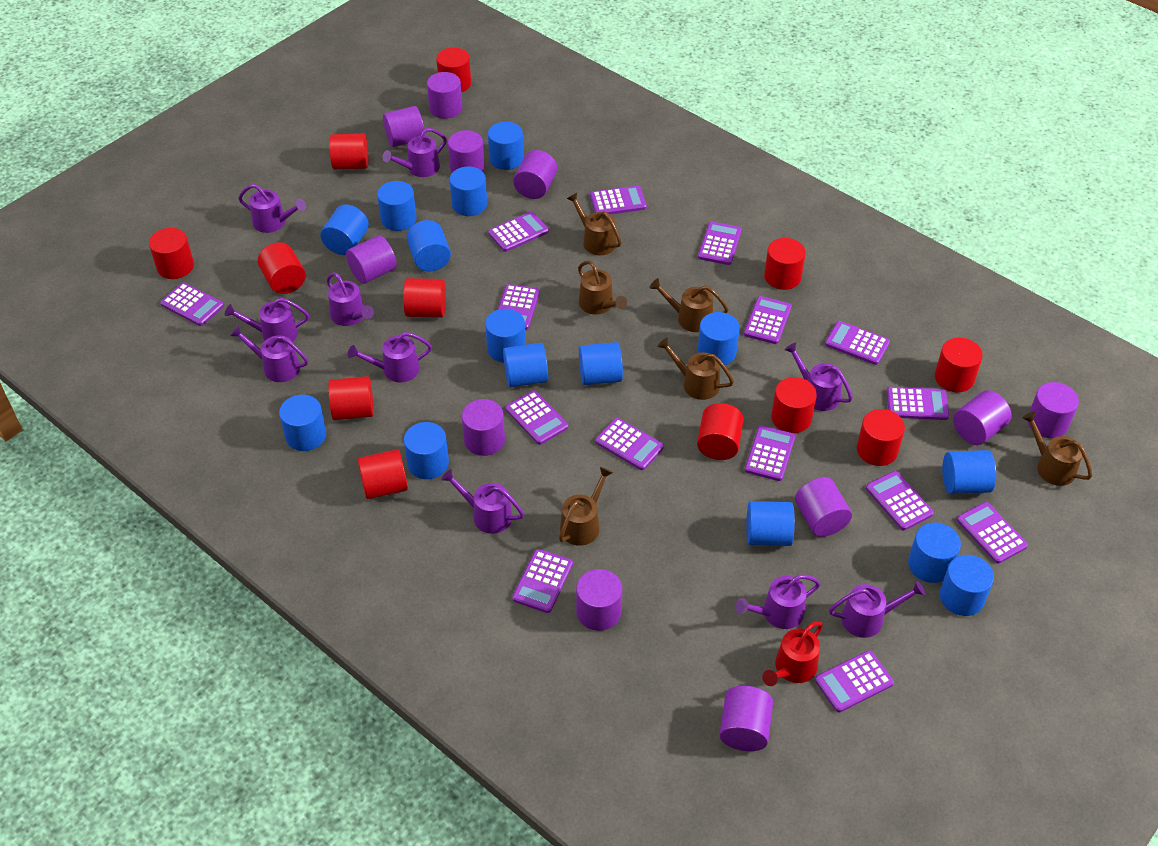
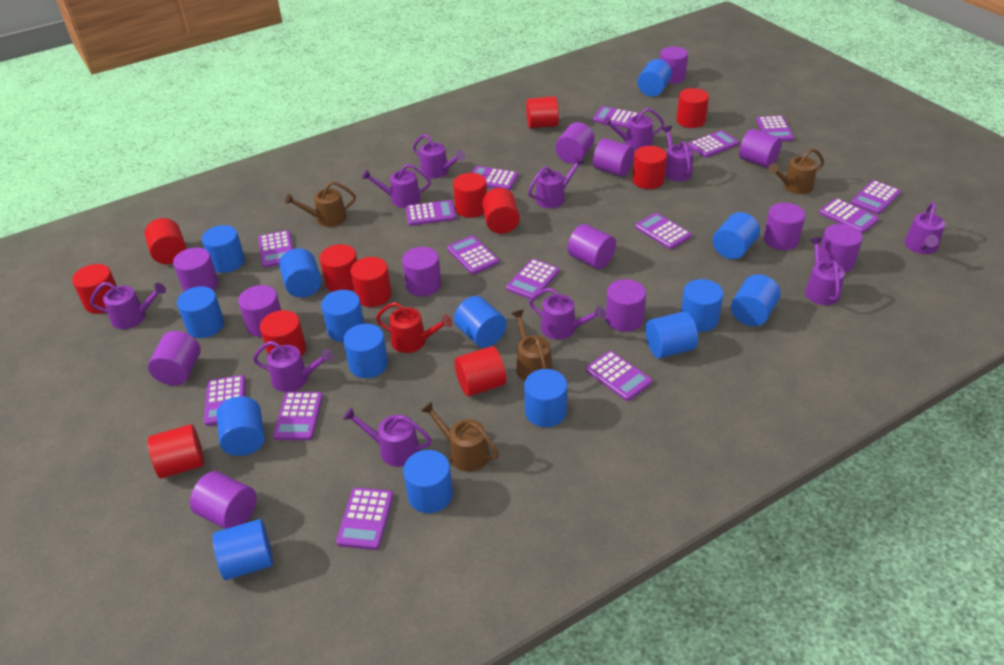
brown watering can: 6 -> 4
purple cylinder: 11 -> 13
purple watering can: 10 -> 11

